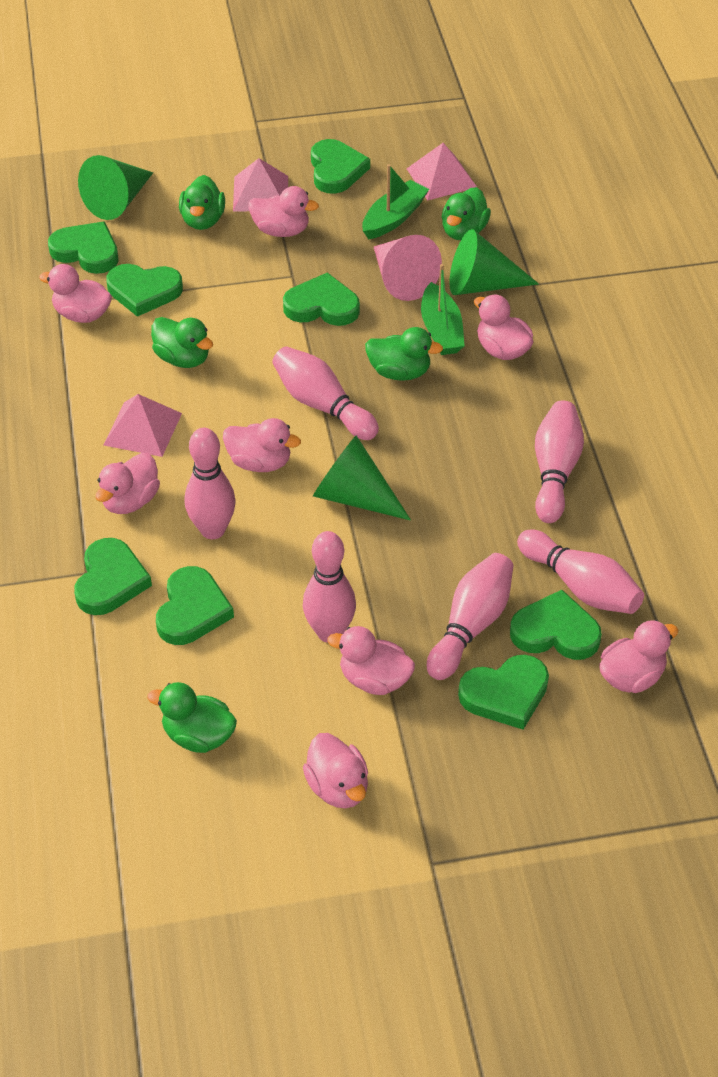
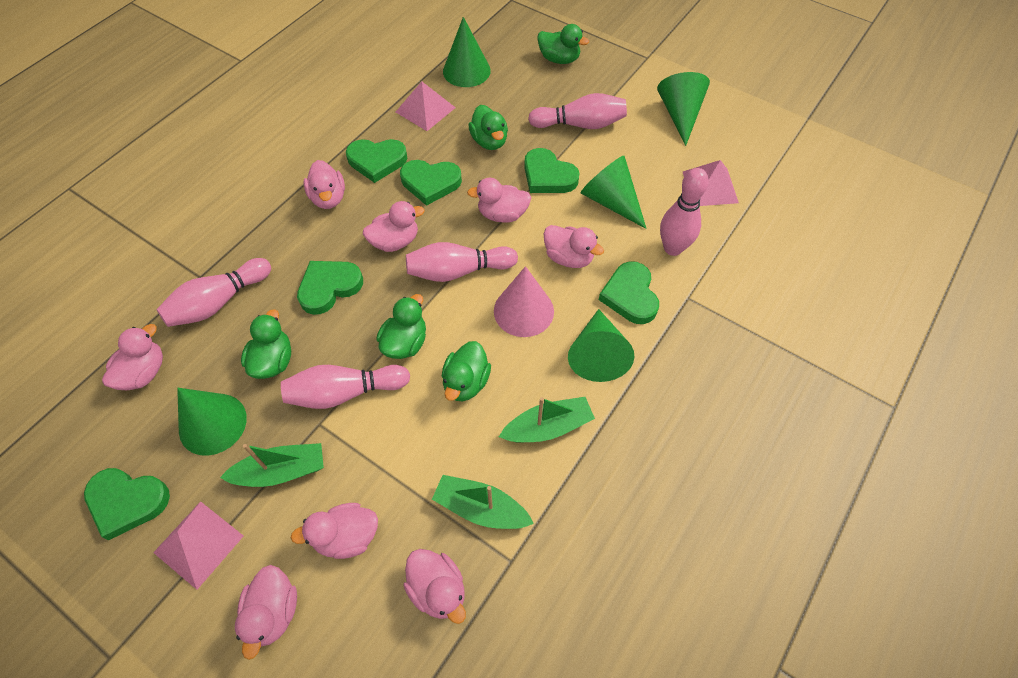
green boat: 2 -> 3
green cone: 3 -> 5
green heart: 8 -> 6
pink bowling pin: 6 -> 5

